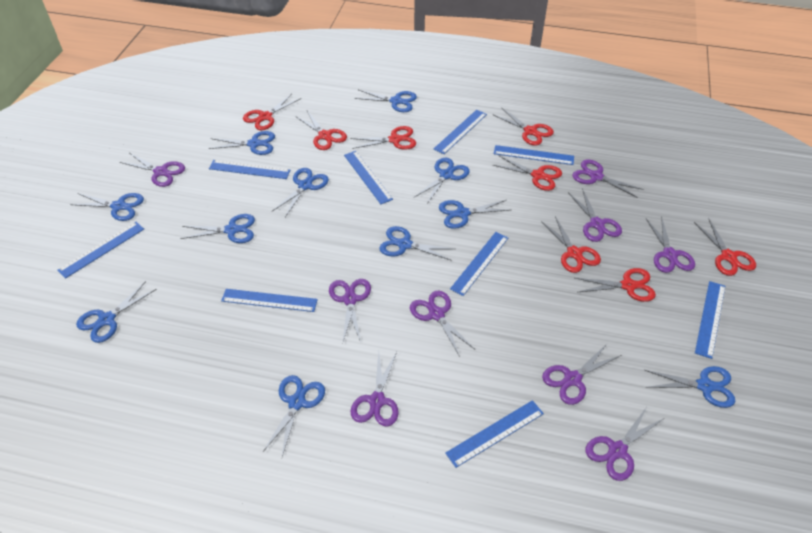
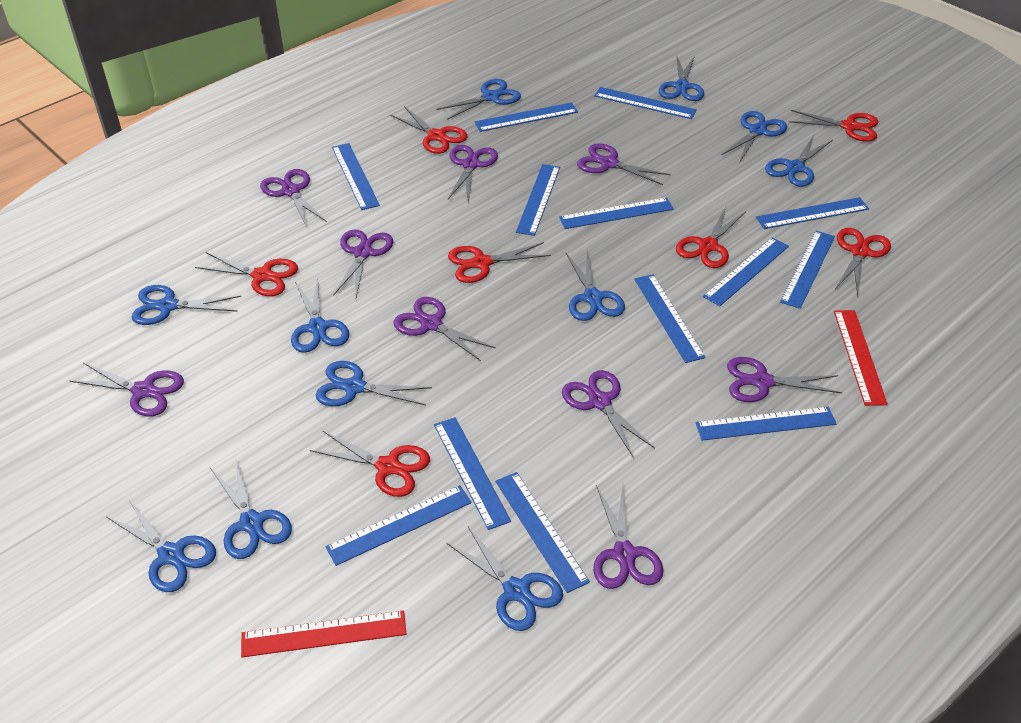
blue ruler: 9 -> 13
red ruler: 0 -> 2
red scissors: 8 -> 7

